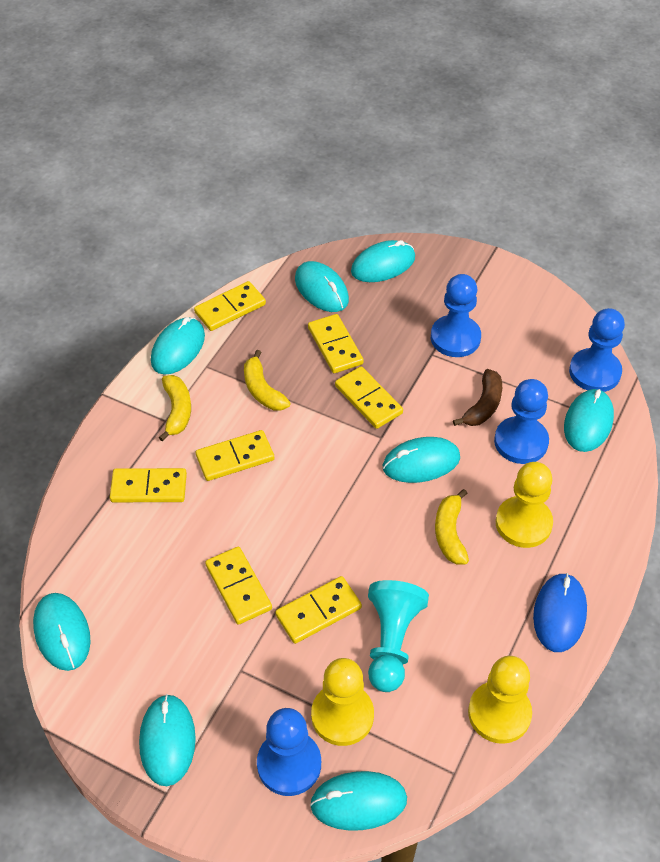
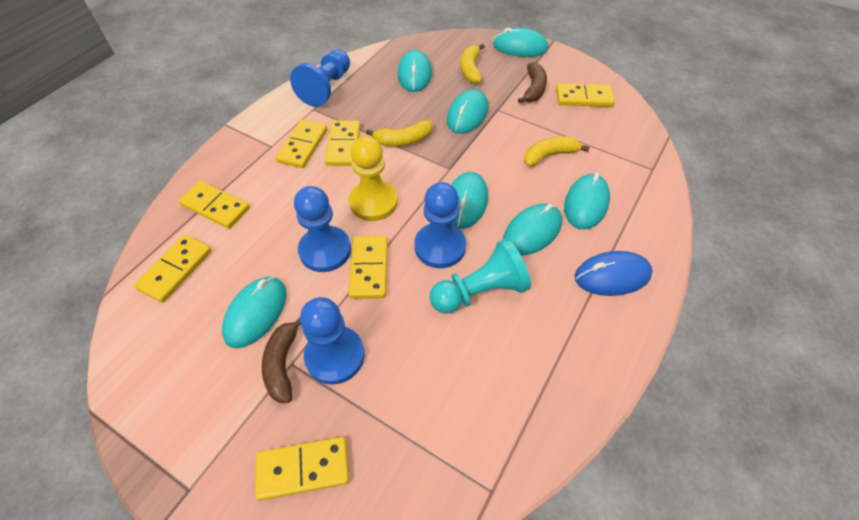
brown banana: 1 -> 2
turquoise mouse: 8 -> 7
yellow pawn: 3 -> 1

